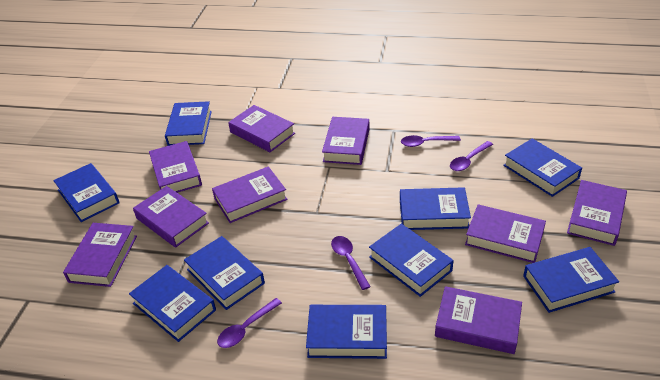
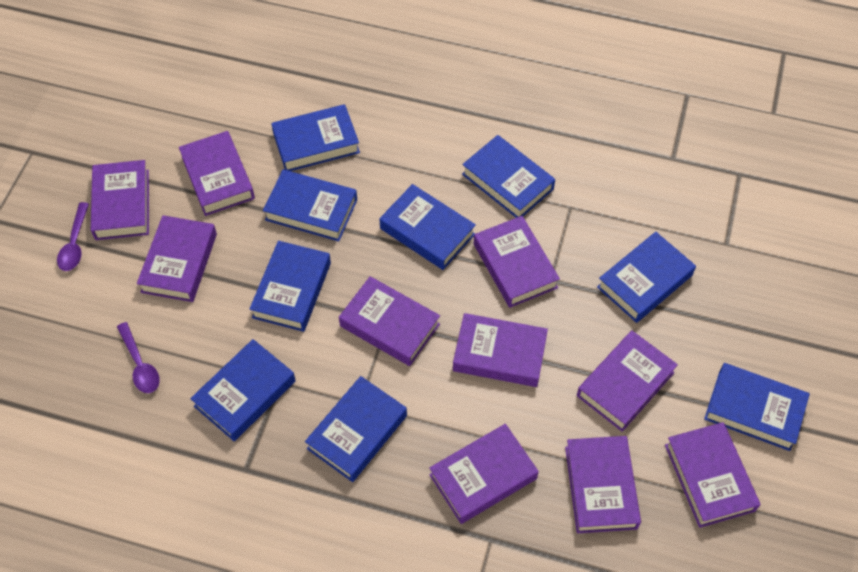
purple book: 9 -> 10
purple spoon: 4 -> 2

